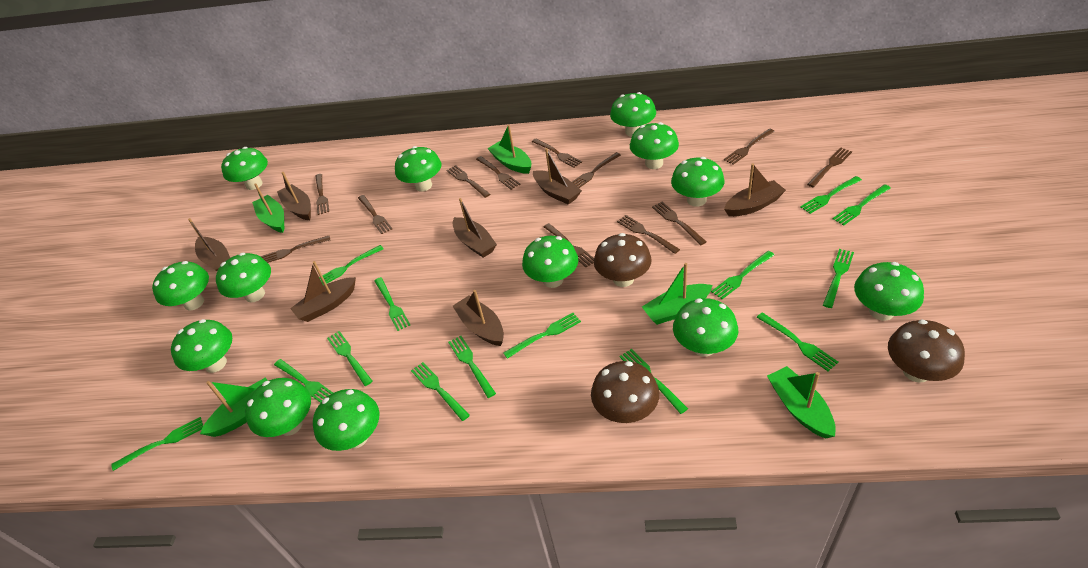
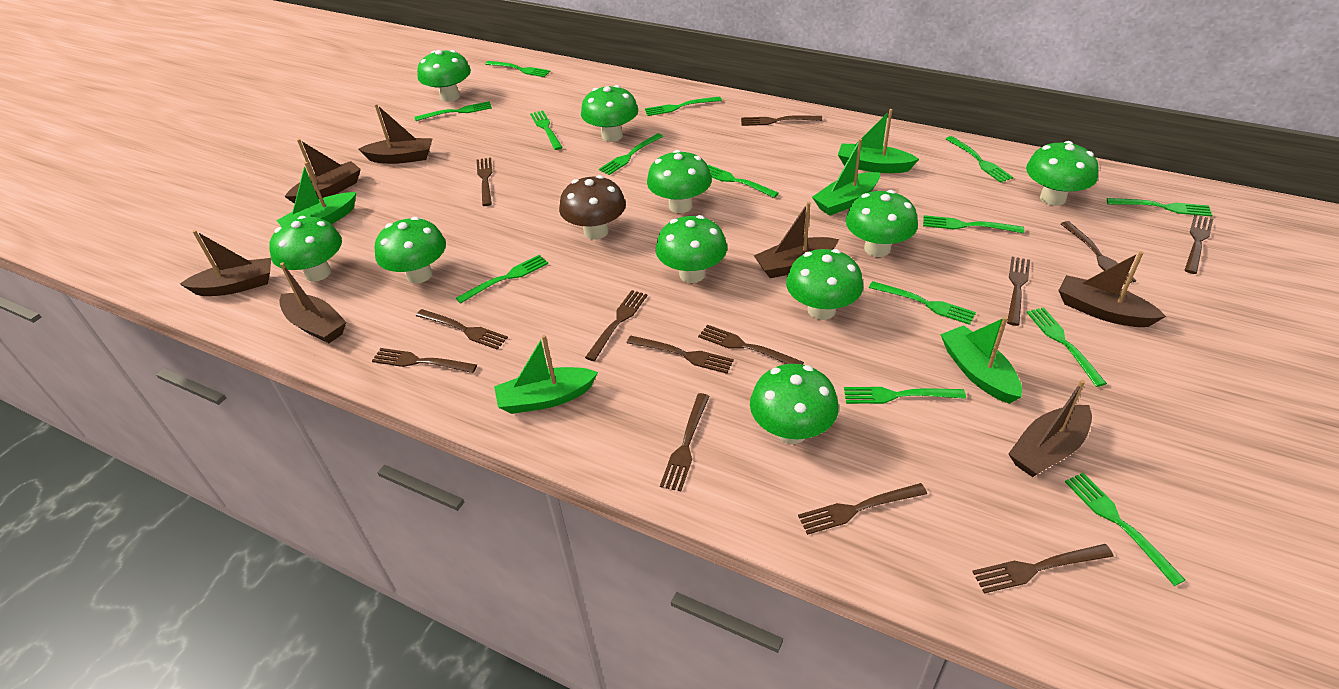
brown fork: 12 -> 13
brown mushroom: 3 -> 1
green mushroom: 13 -> 10

